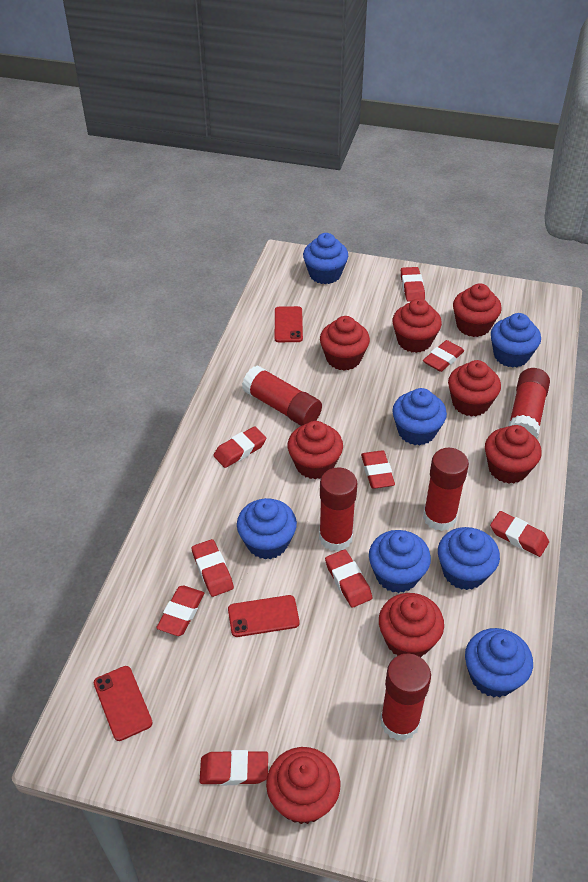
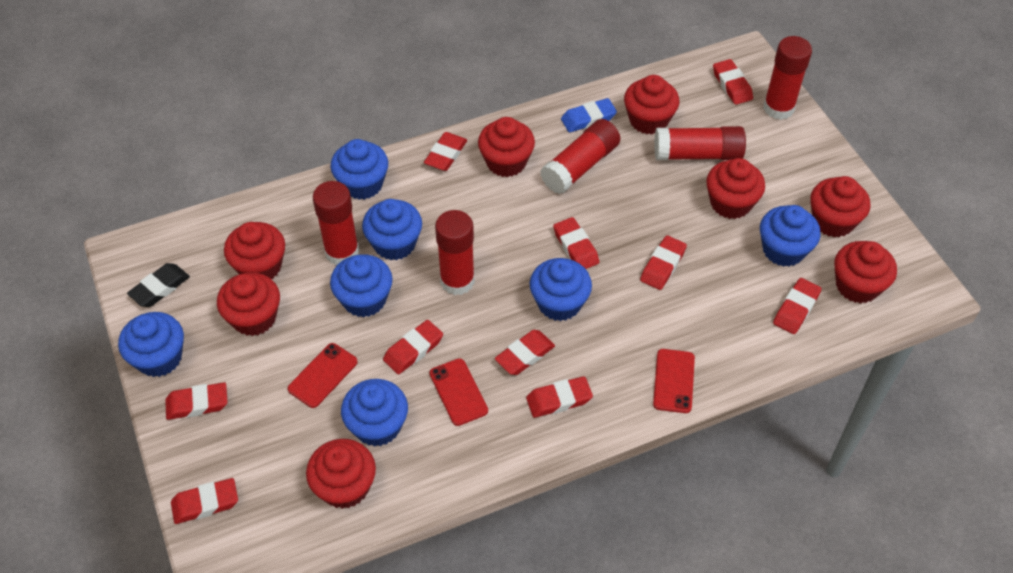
black eraser: 0 -> 1
blue eraser: 0 -> 1
red eraser: 9 -> 10

